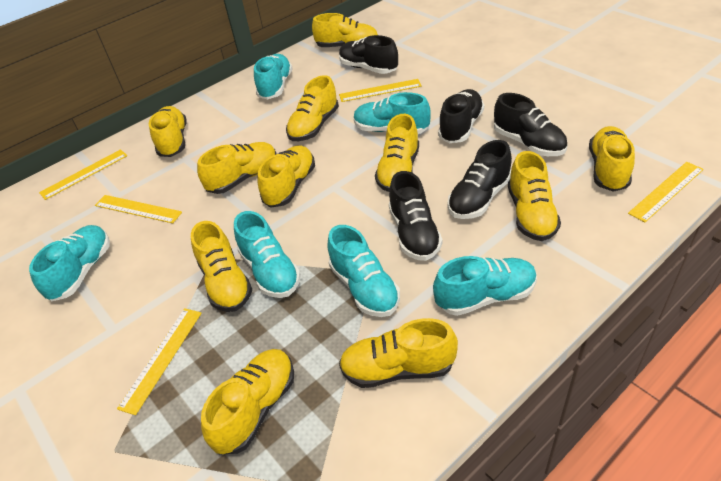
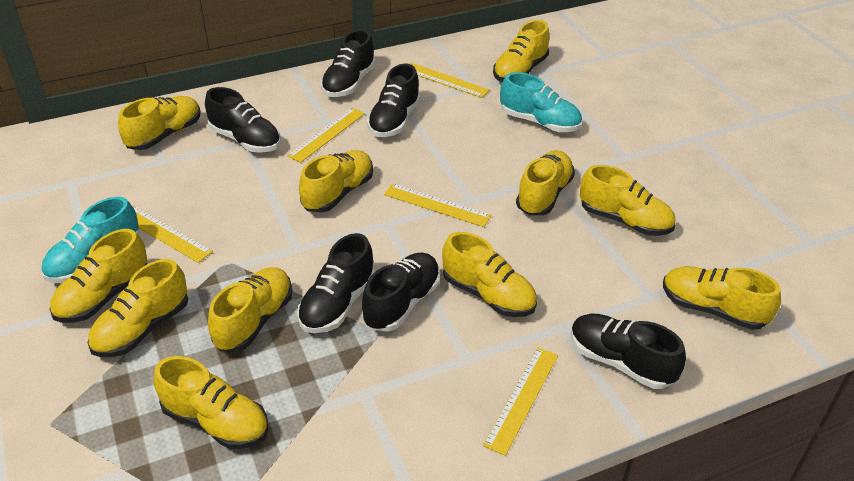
black shoe: 5 -> 6
turquoise shoe: 6 -> 2

